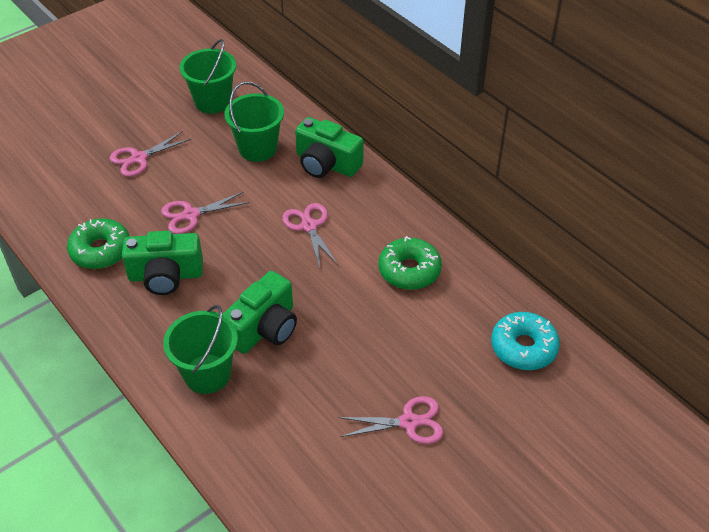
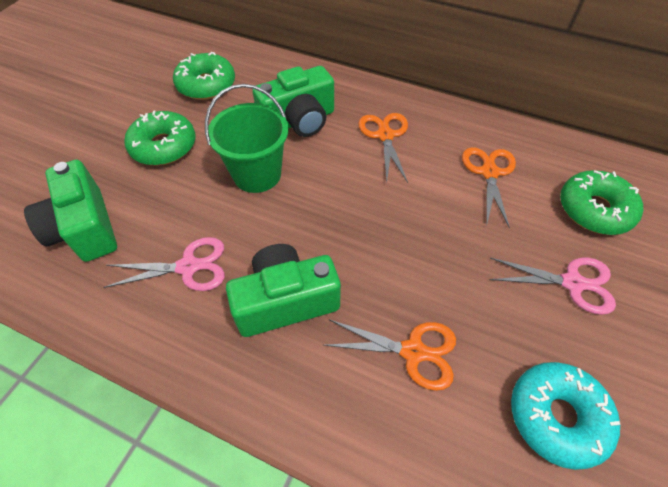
green bucket: 3 -> 1
green donut: 2 -> 3
orange scissors: 0 -> 3
pink scissors: 4 -> 2

